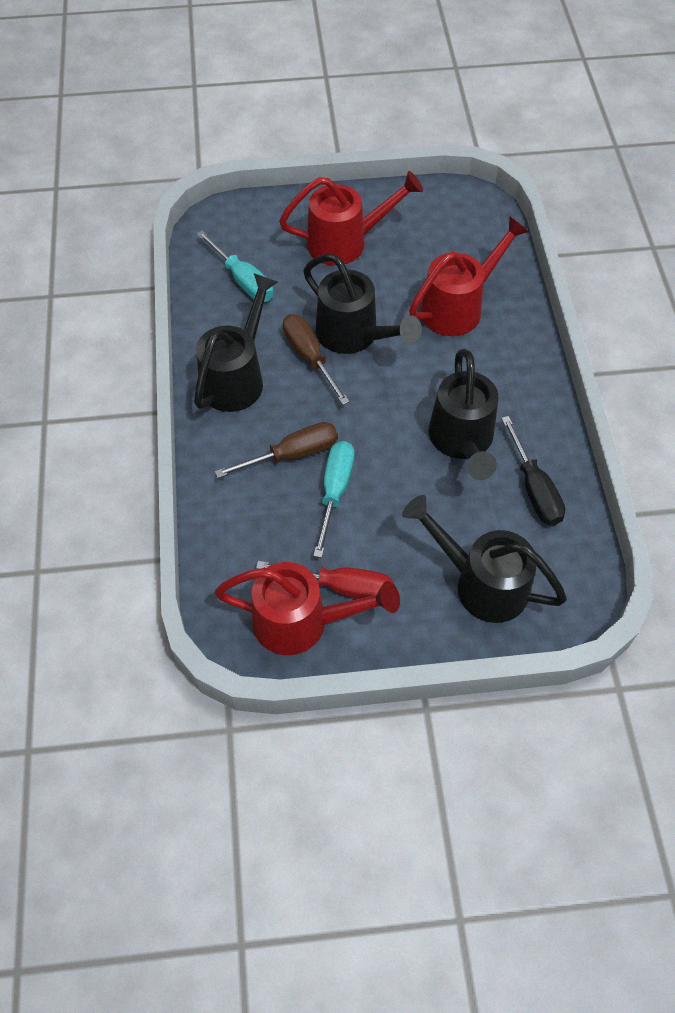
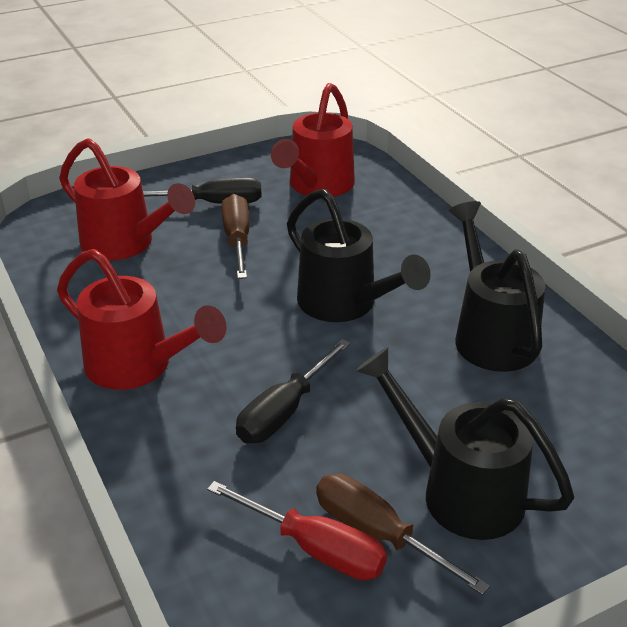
black screwdriver: 1 -> 2
black watering can: 4 -> 3
turquoise screwdriver: 2 -> 0

